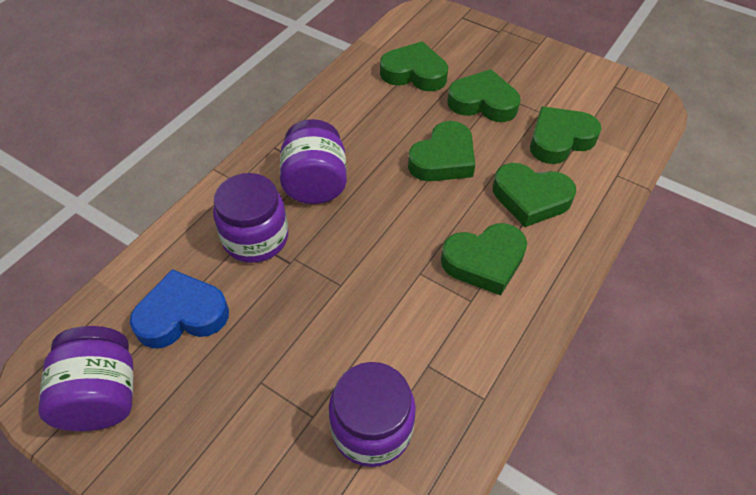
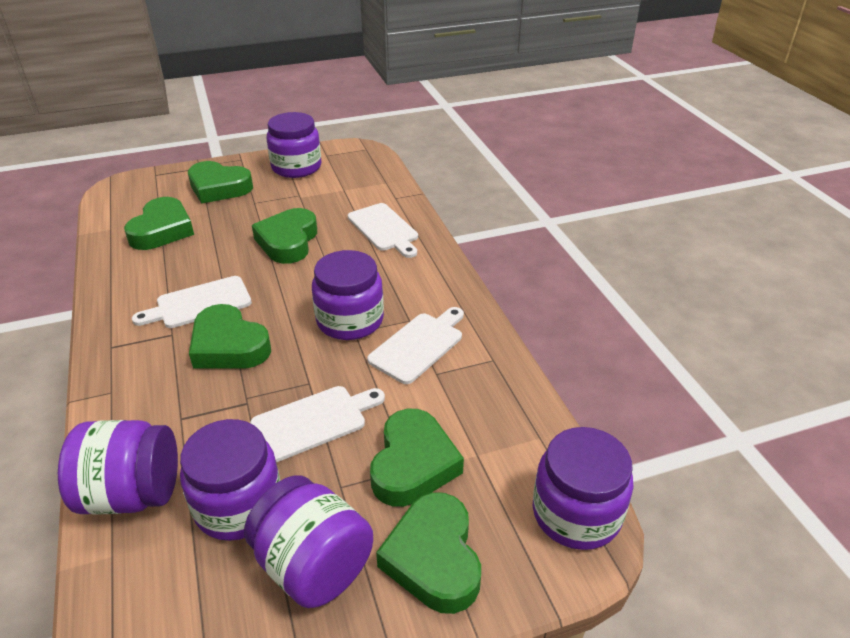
blue heart: 1 -> 0
purple jar: 4 -> 6
white cutting board: 0 -> 4

